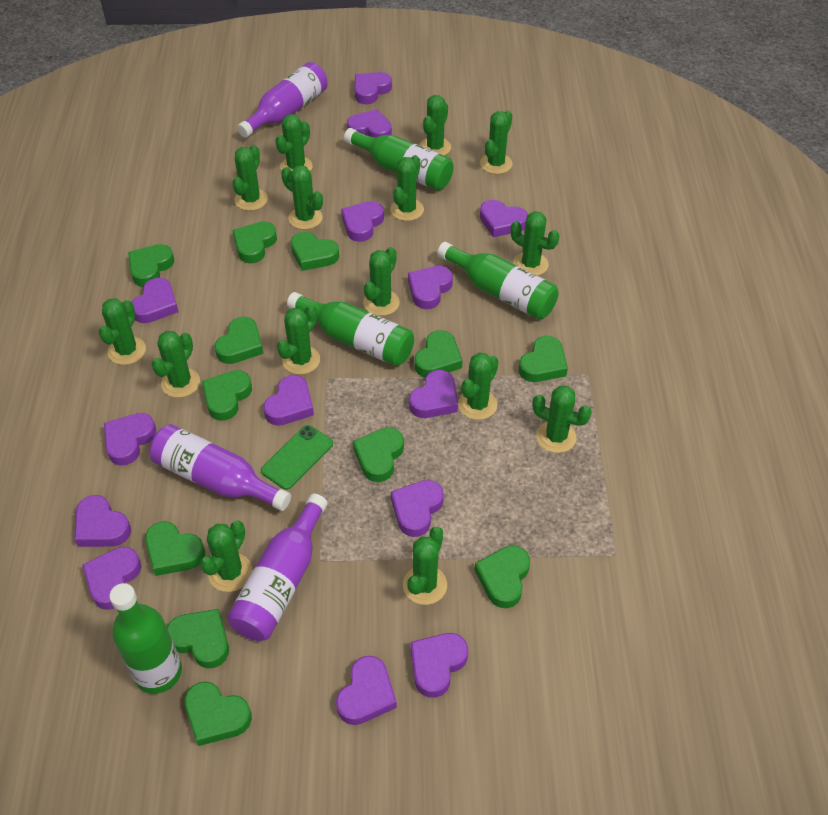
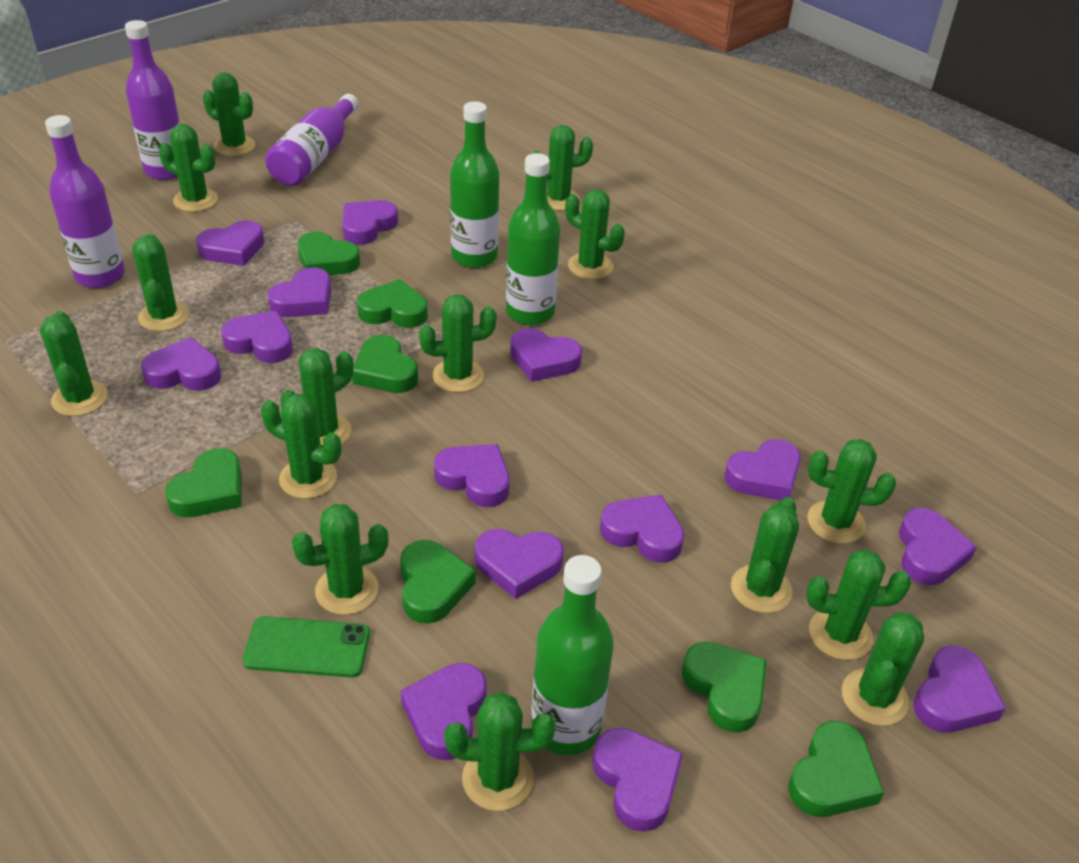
green bottle: 4 -> 3
green heart: 12 -> 7

